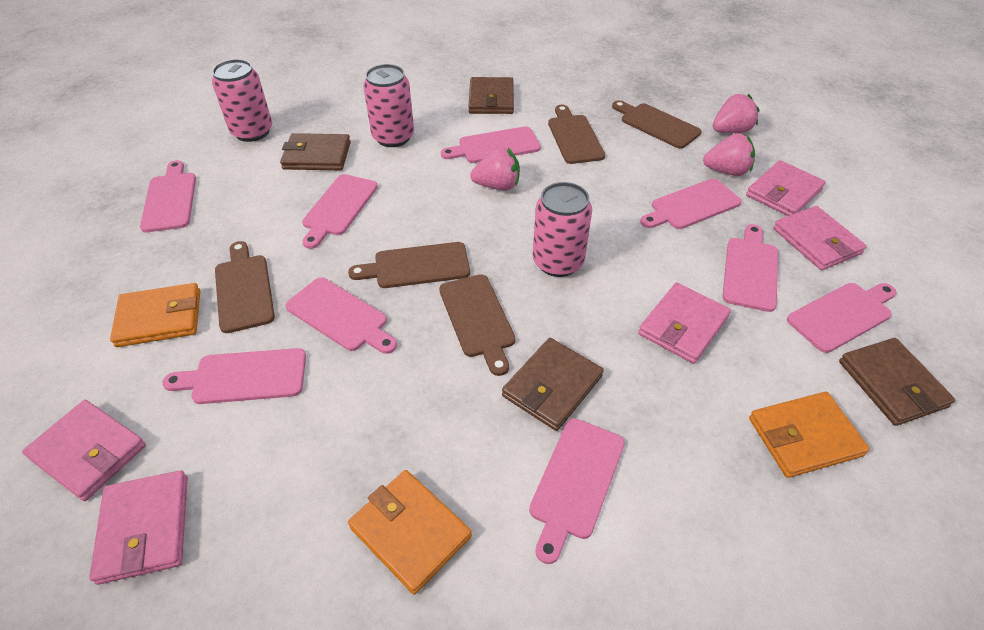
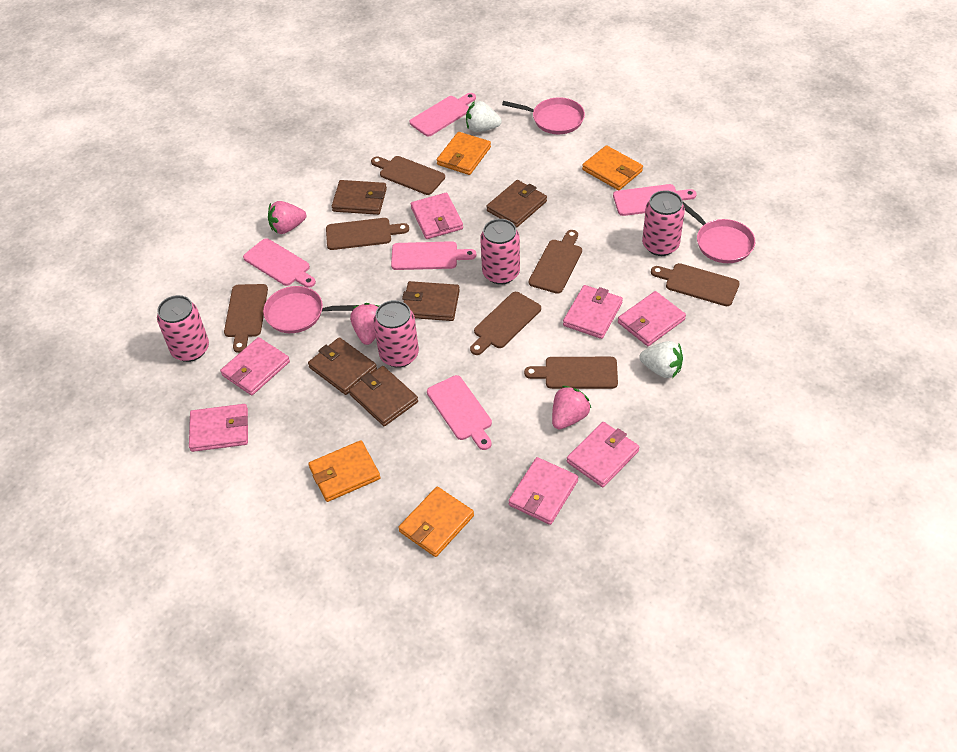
brown cutting board: 5 -> 7
brown wallet: 4 -> 5
orange wallet: 3 -> 4
pink can: 3 -> 4
pink cutting board: 9 -> 5
pink pan: 0 -> 3
pink wallet: 5 -> 7
white strawberry: 0 -> 2

